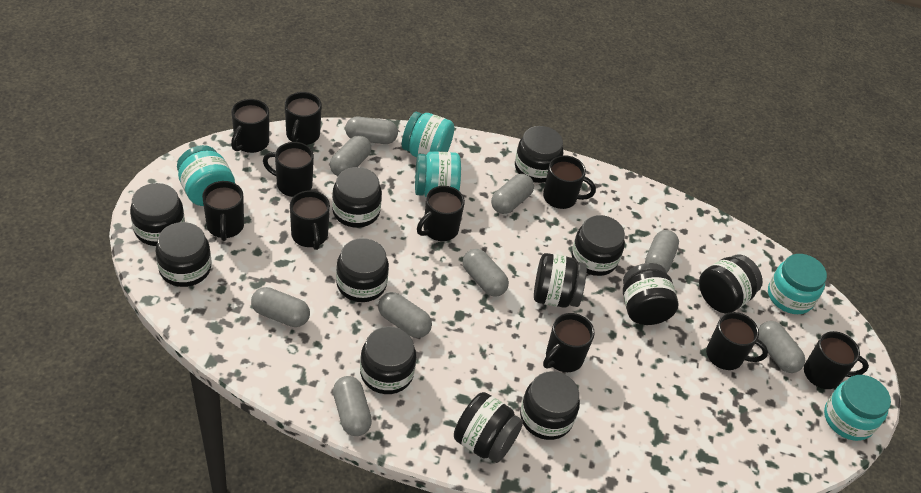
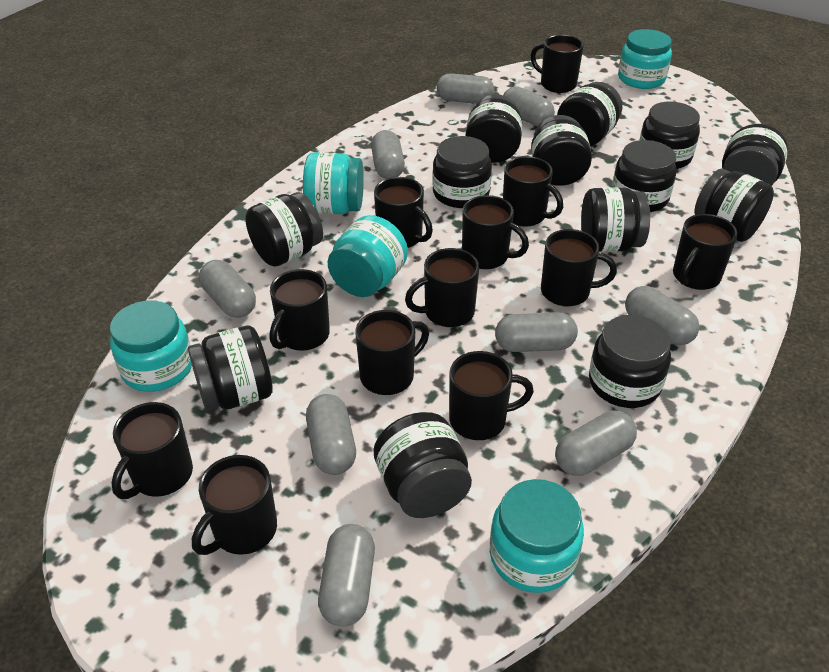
black jar: 12 -> 13
black mug: 10 -> 12

